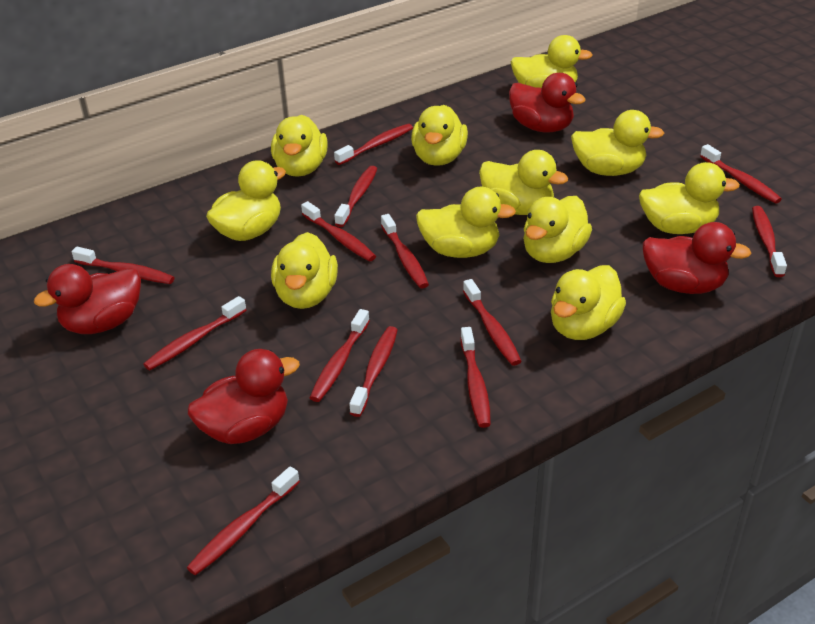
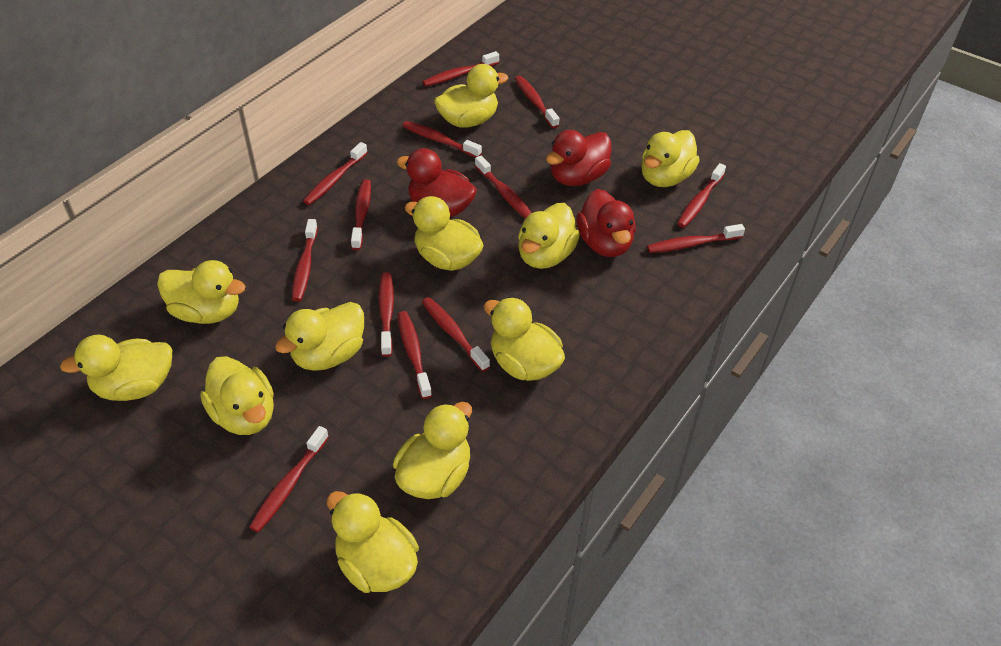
red duck: 4 -> 3

